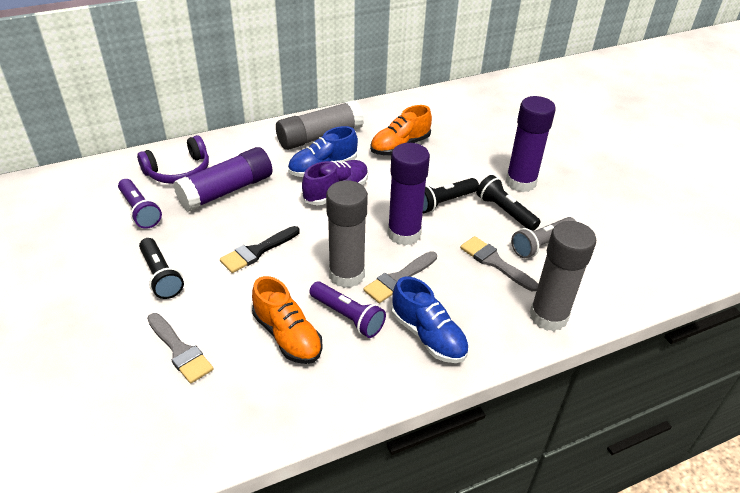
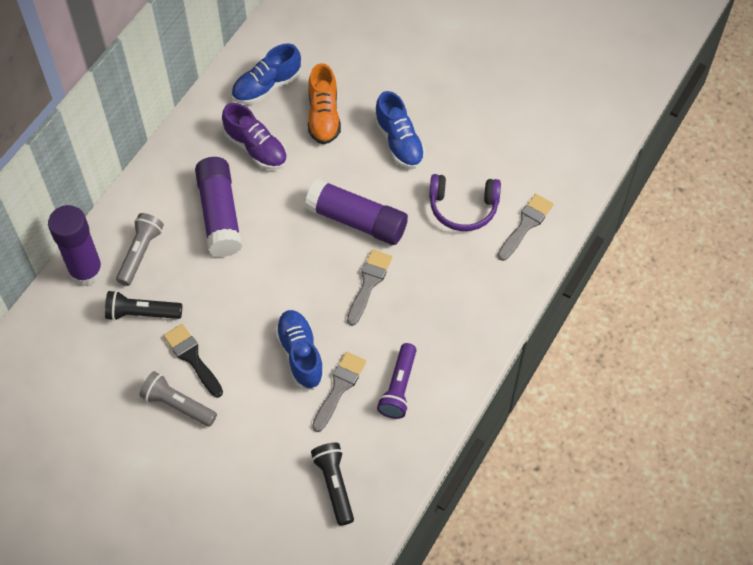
black flashlight: 3 -> 2
blue shoe: 2 -> 3
grey flashlight: 1 -> 2
grey glue stick: 3 -> 0
orange shoe: 2 -> 1
purple flashlight: 2 -> 1

